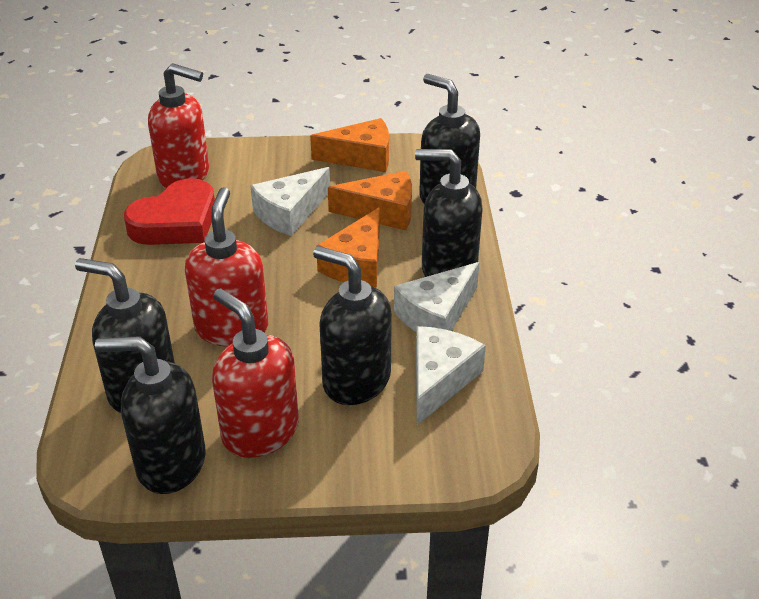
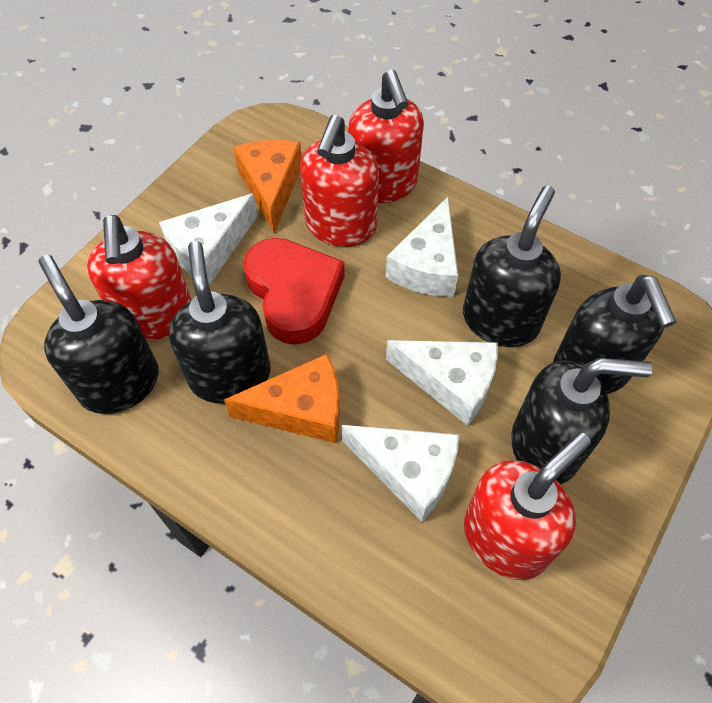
orange cheese: 3 -> 2
red soap dispenser: 3 -> 4
white cheese: 3 -> 4

